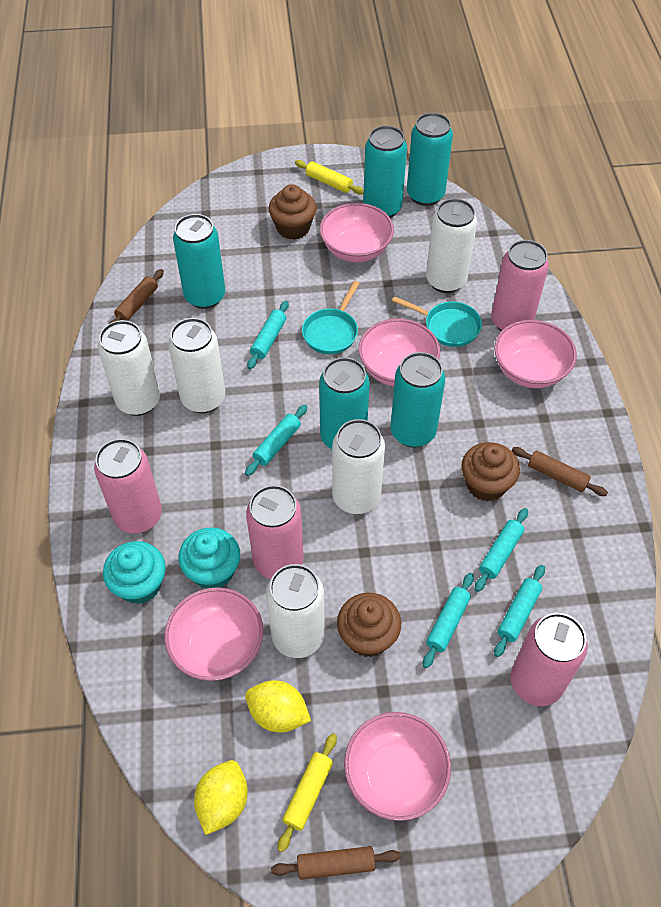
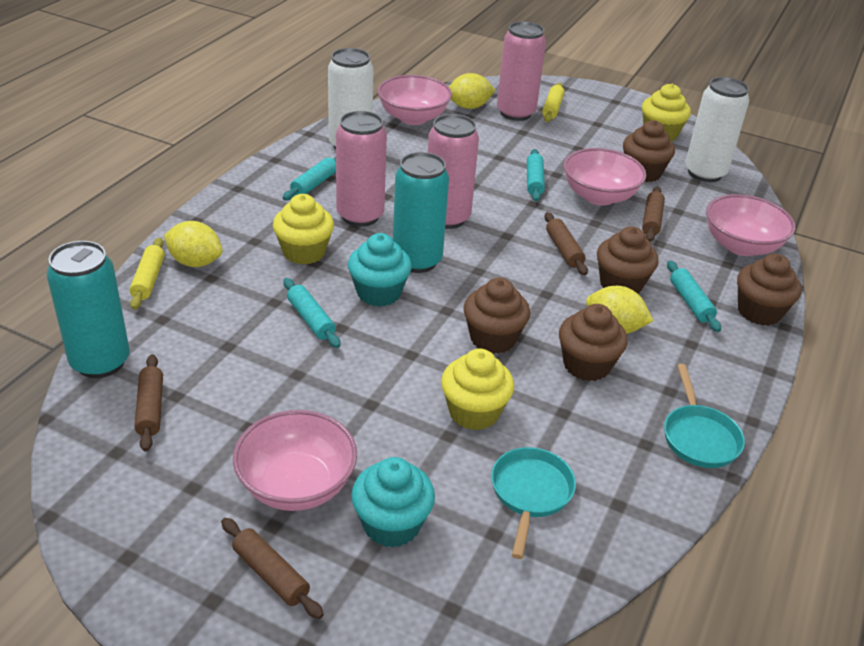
brown cupcake: 3 -> 5
brown rolling pin: 3 -> 4
pink bowl: 5 -> 4
pink can: 4 -> 3
turquoise can: 5 -> 2
turquoise rolling pin: 5 -> 4
white can: 5 -> 2
yellow cupcake: 0 -> 3
yellow lemon: 2 -> 3

